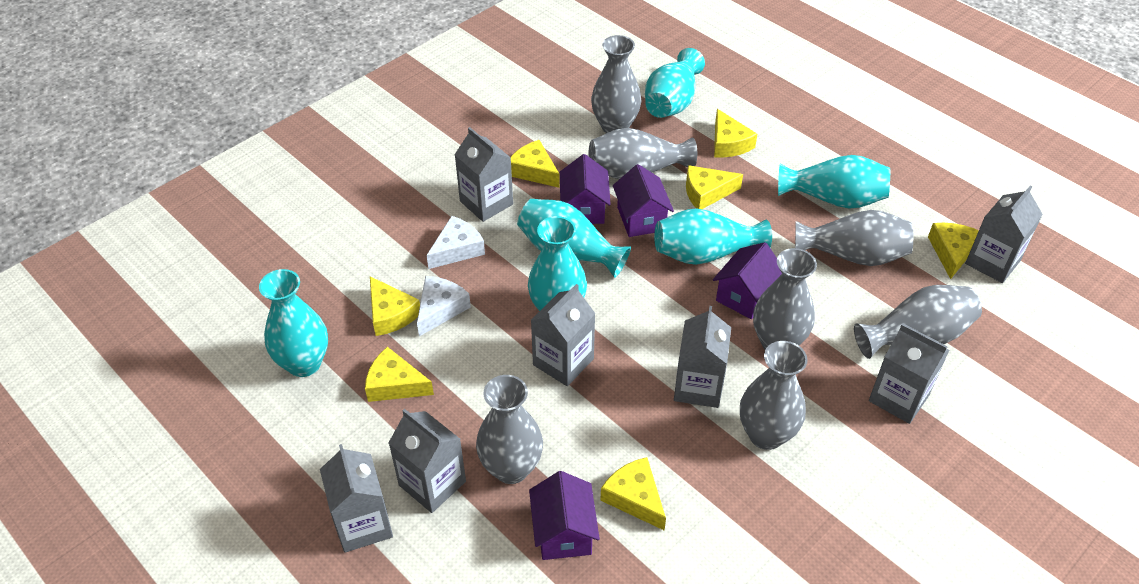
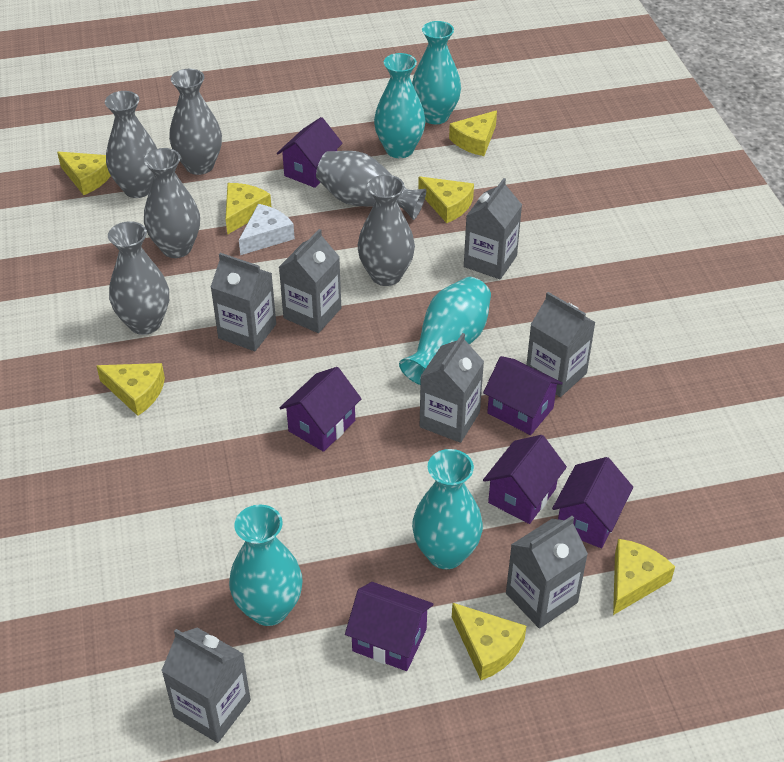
grey vase: 7 -> 6
purple house: 4 -> 6
turquoise vase: 6 -> 5
white cheese: 2 -> 1

